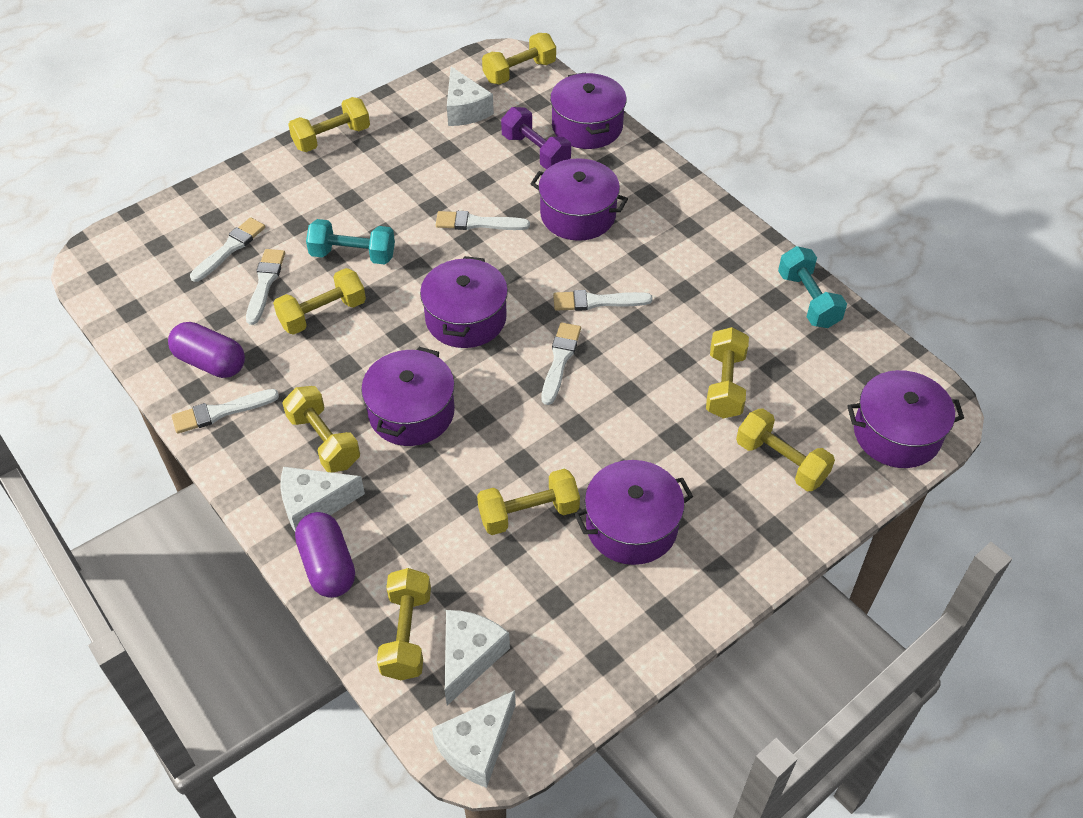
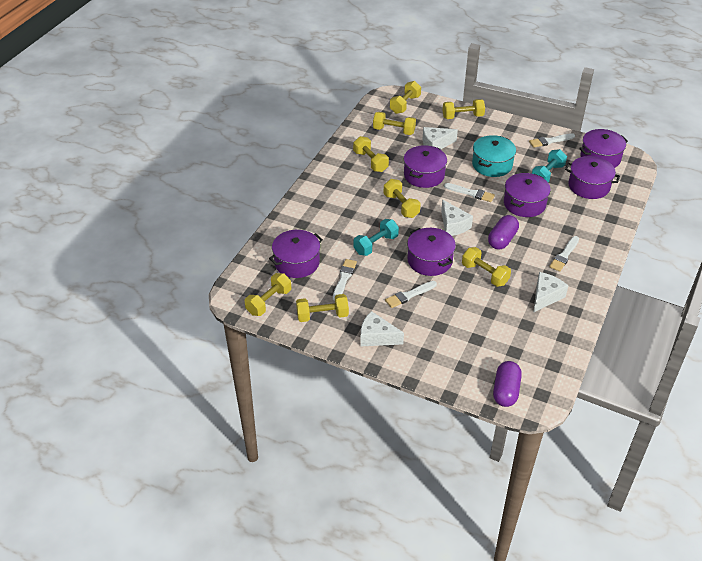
purple dumbbell: 1 -> 0
turquoise pot: 0 -> 1
white brush: 6 -> 5

